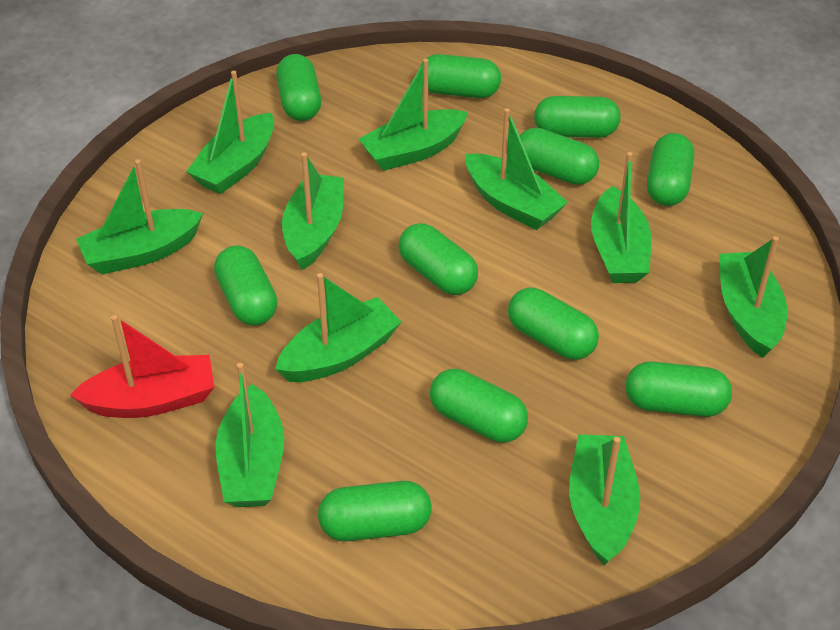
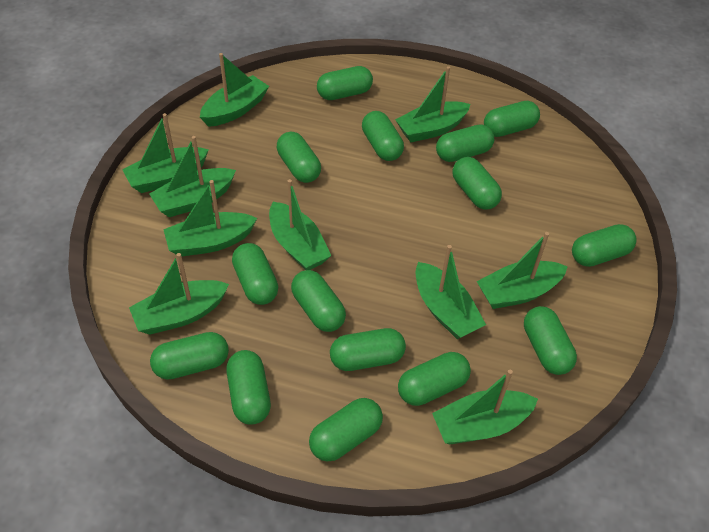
green capsule: 11 -> 15
red boat: 1 -> 0

